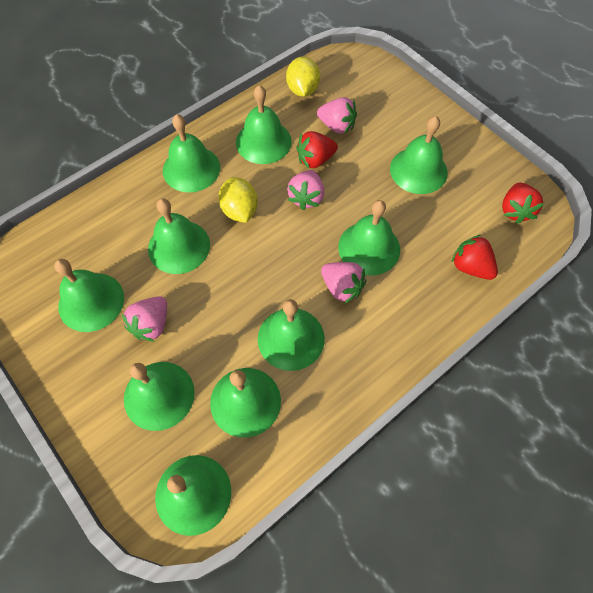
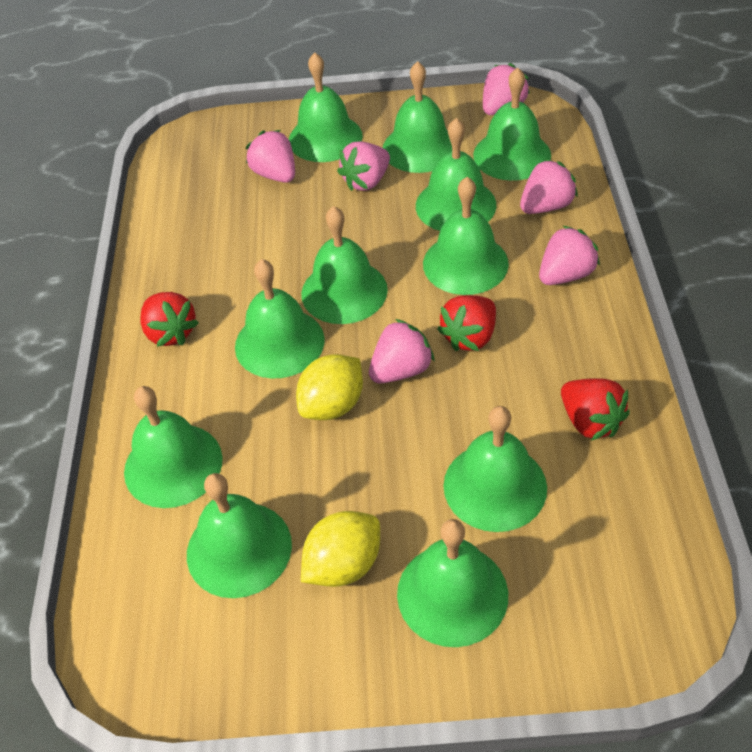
green bell: 10 -> 11
pink strawberry: 4 -> 6

